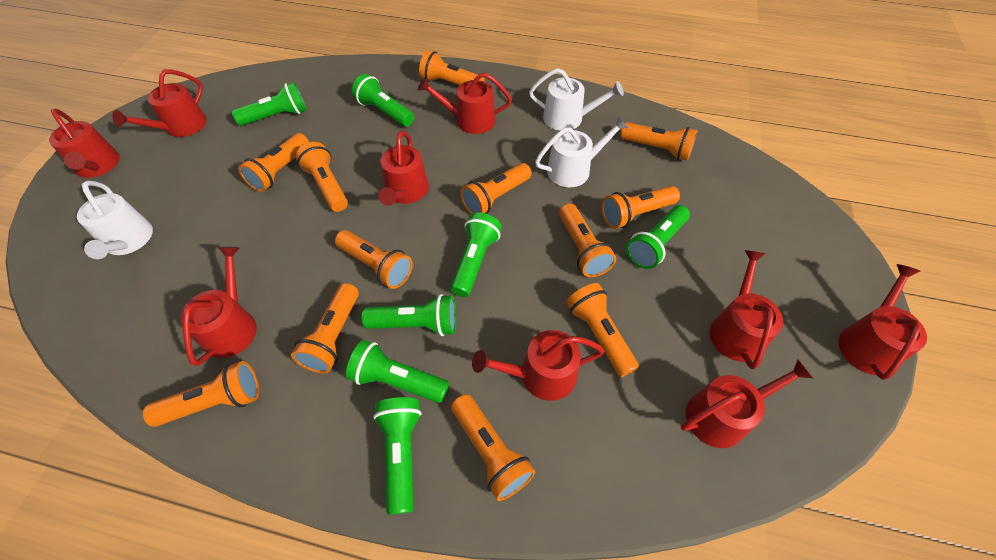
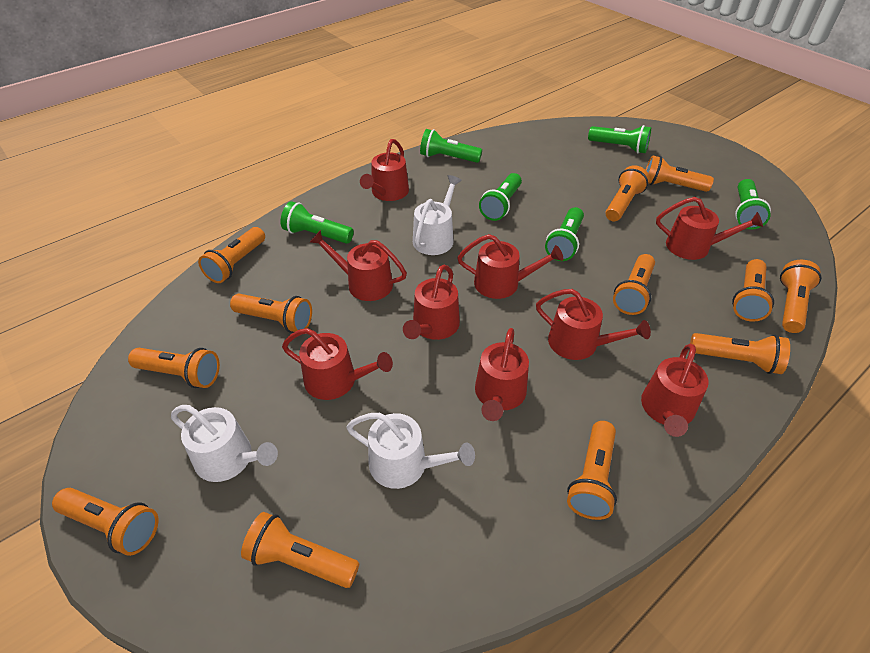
green flashlight: 7 -> 6

